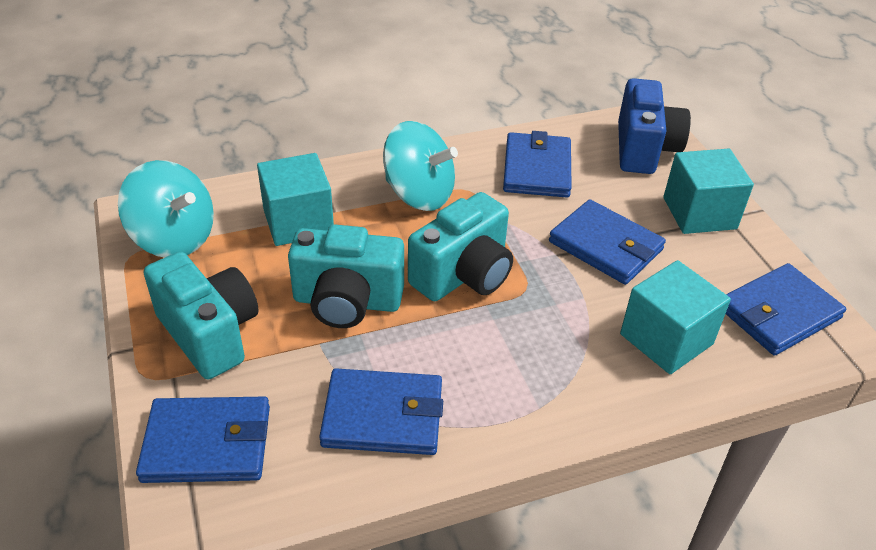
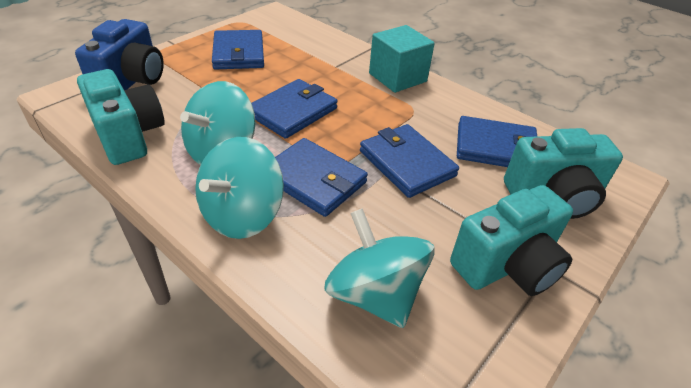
turquoise cube: 3 -> 1
turquoise spinning top: 2 -> 3

